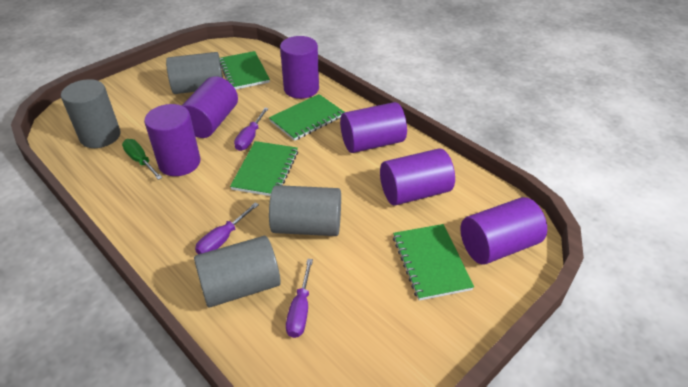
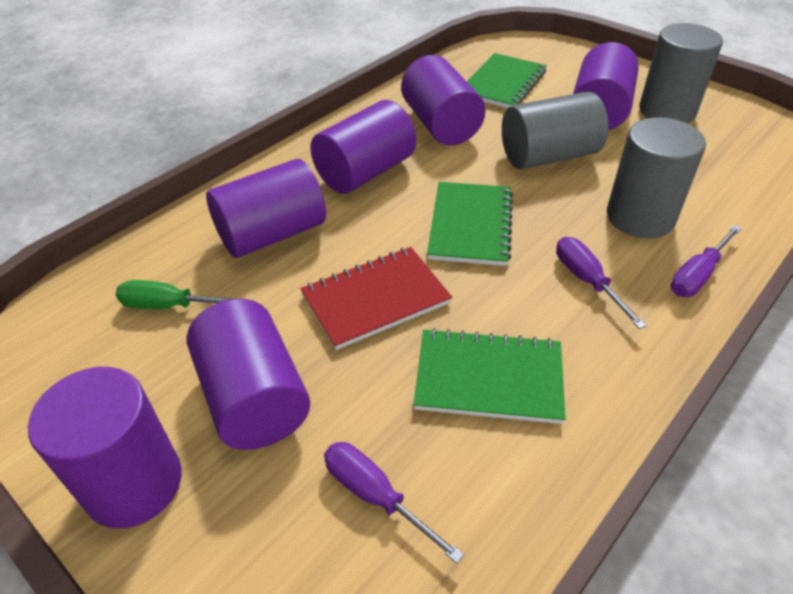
green notebook: 4 -> 3
grey cylinder: 4 -> 3
red notebook: 0 -> 1

